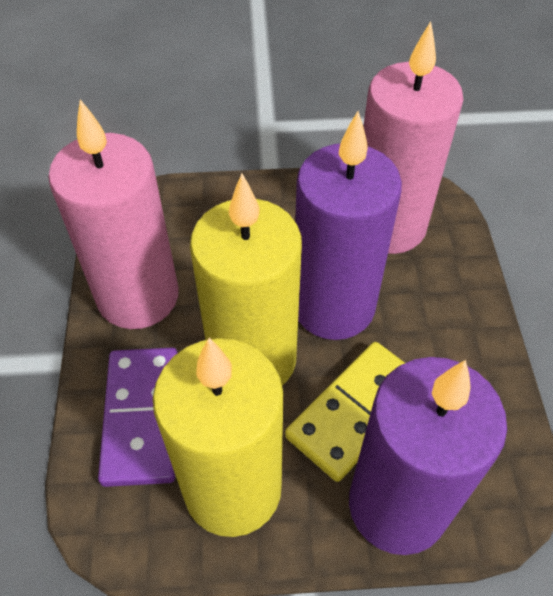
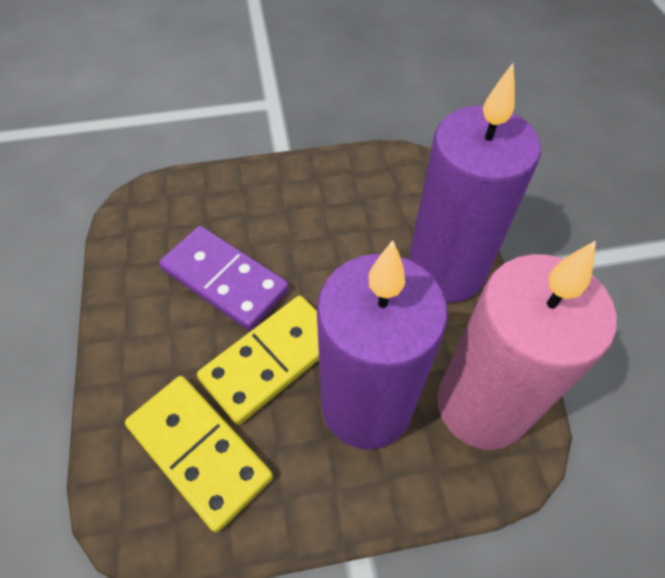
pink candle: 2 -> 1
yellow candle: 2 -> 0
yellow domino: 1 -> 2

